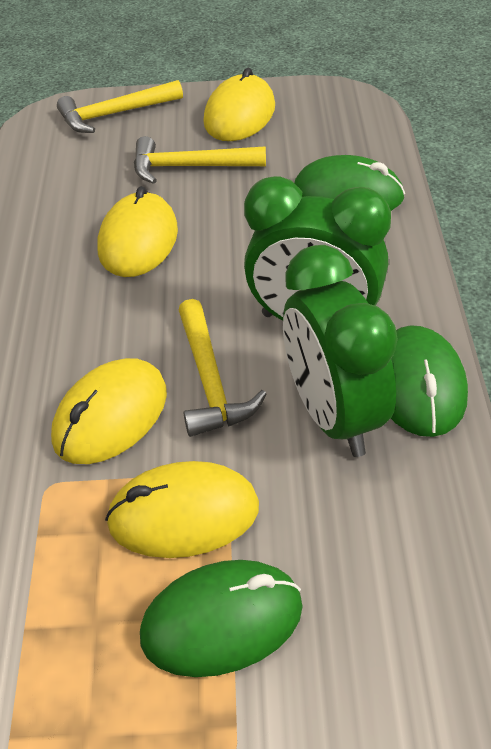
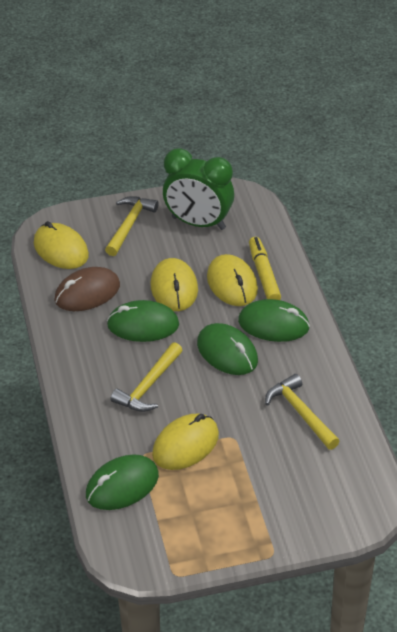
brown mouse: 0 -> 1
green clock: 2 -> 1
green mouse: 3 -> 4
yellow marker: 0 -> 1

